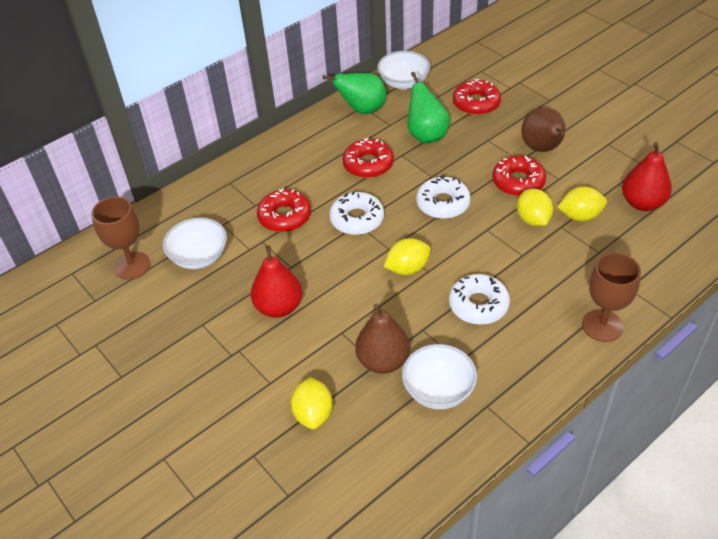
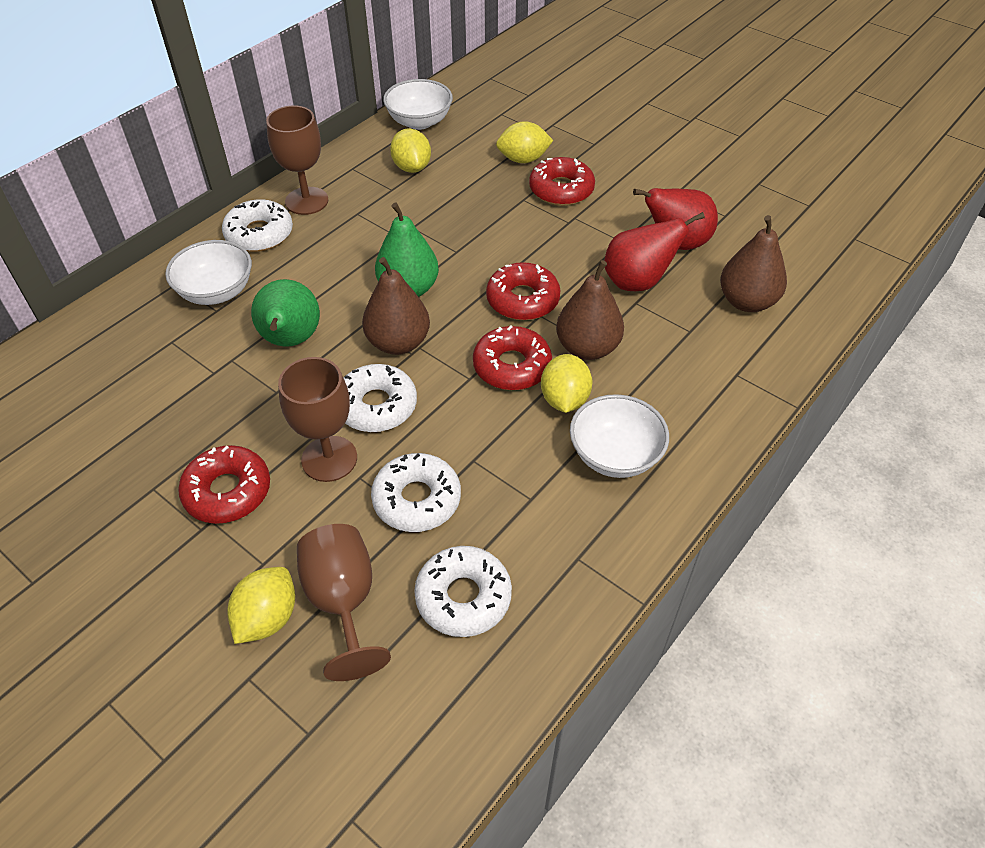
brown goblet: 2 -> 3
brown pear: 2 -> 3
white donut: 3 -> 4

